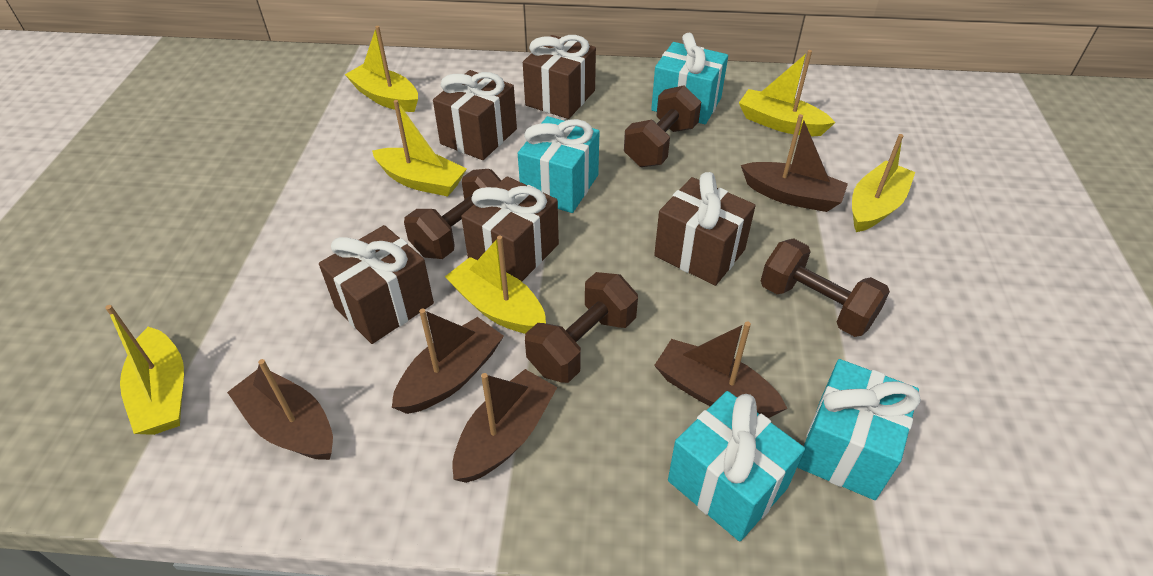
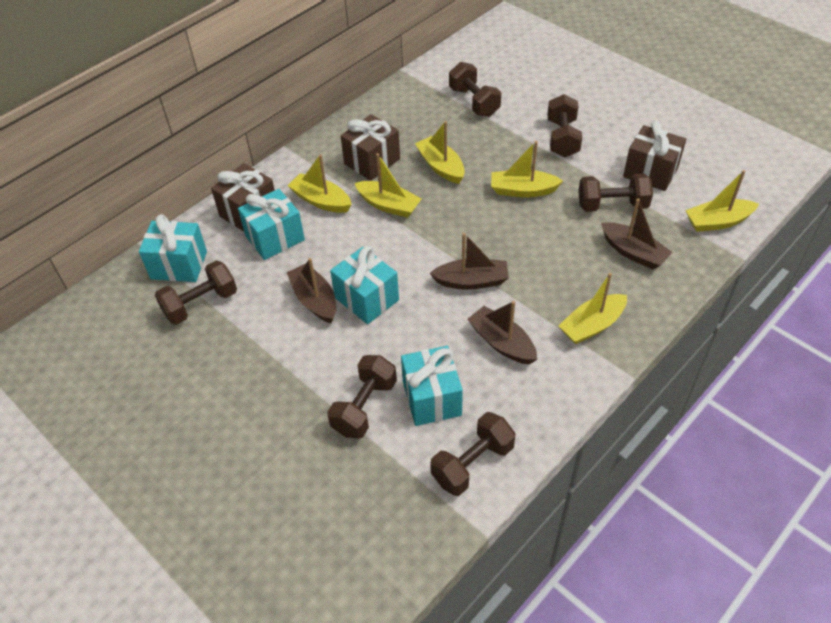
brown boat: 5 -> 4
brown dumbbell: 4 -> 6
brown gift: 5 -> 3

